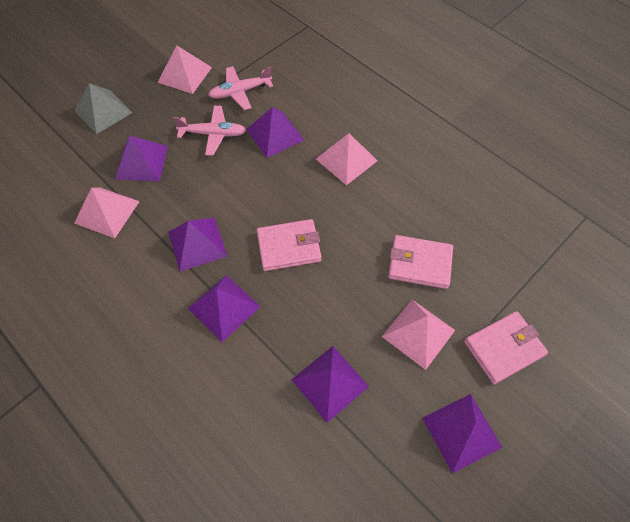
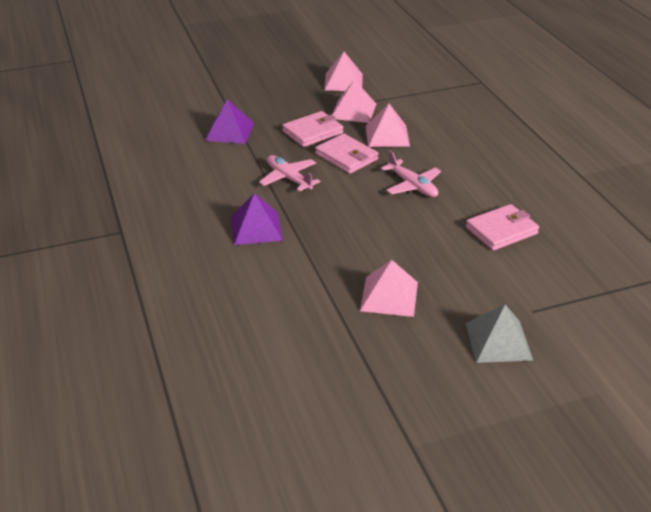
purple pyramid: 6 -> 2

